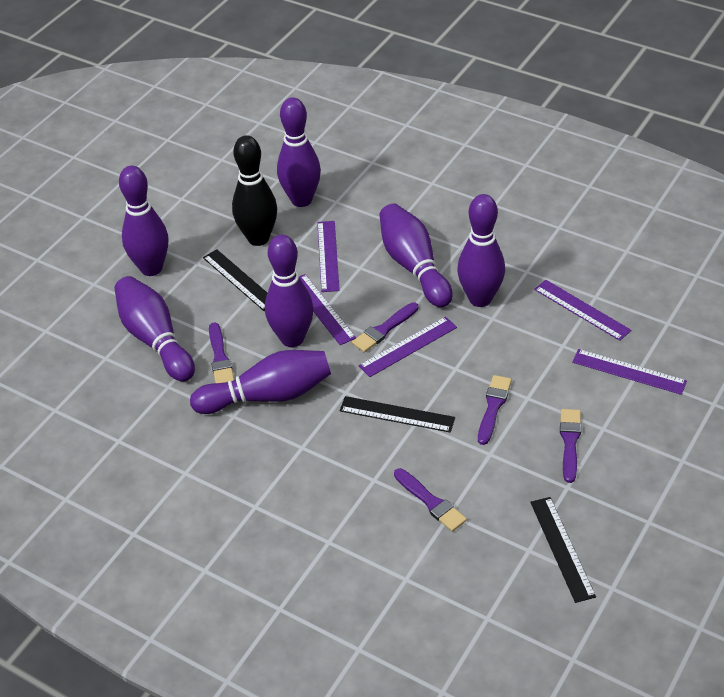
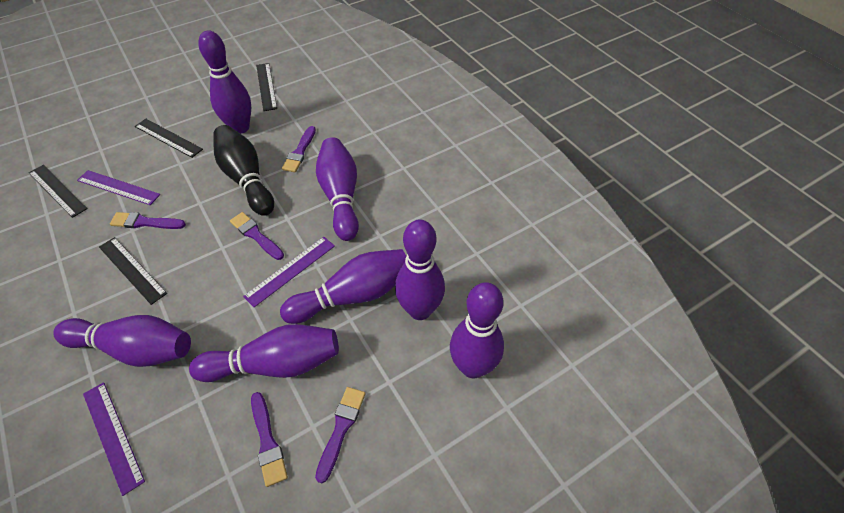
black ruler: 3 -> 4
purple ruler: 5 -> 3

